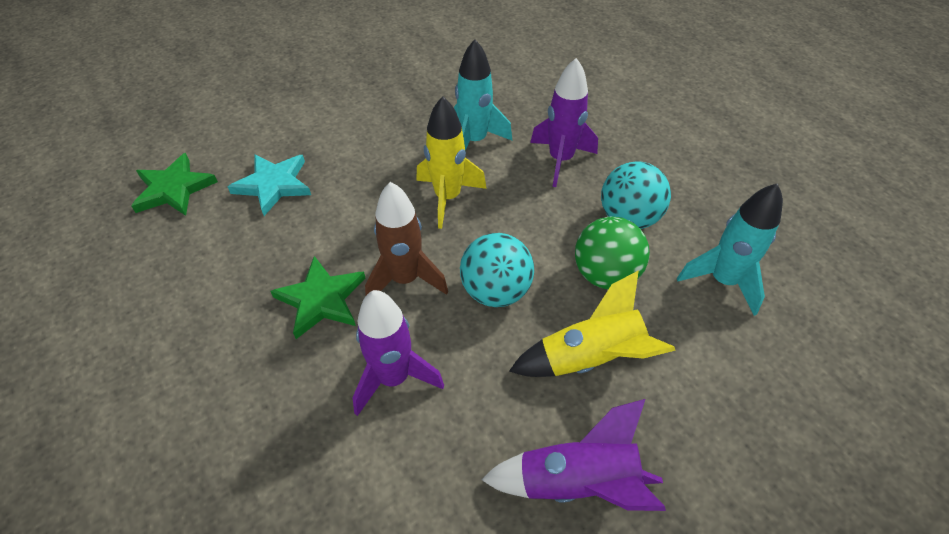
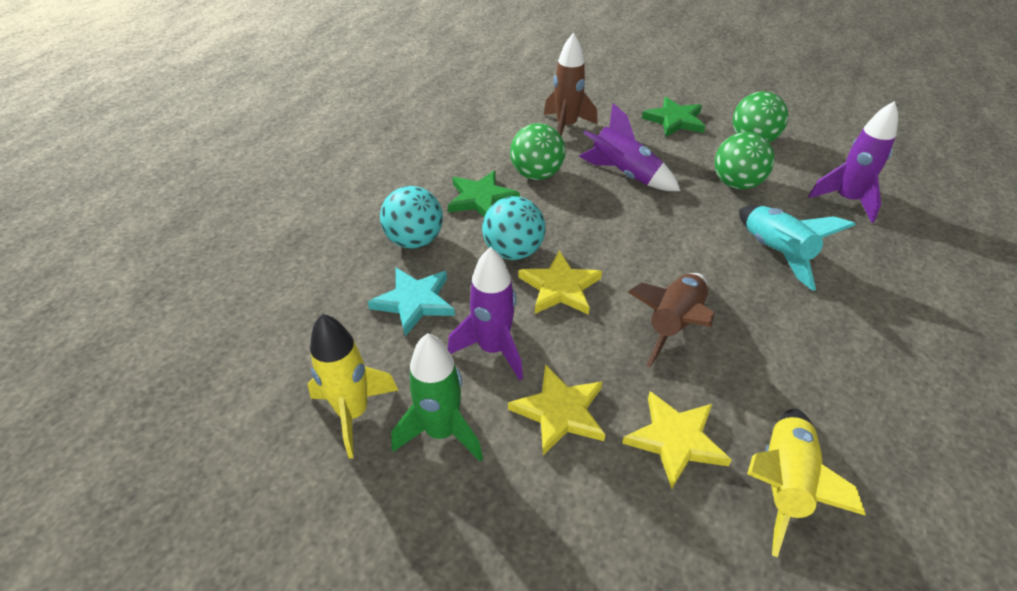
brown rocket: 1 -> 2
green ball: 1 -> 3
green rocket: 0 -> 1
turquoise rocket: 2 -> 1
yellow star: 0 -> 3

